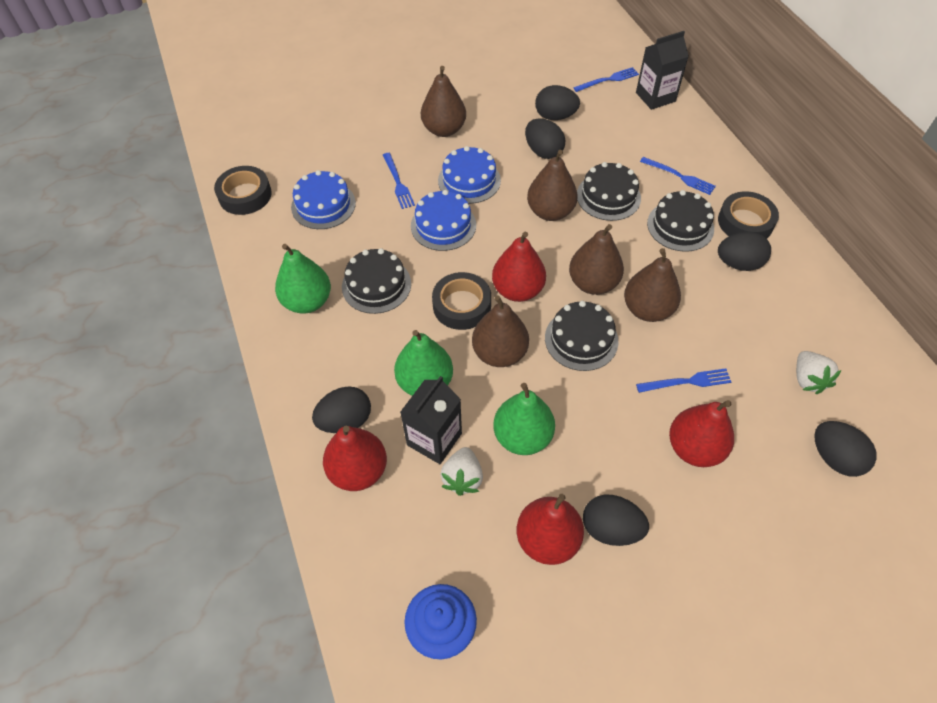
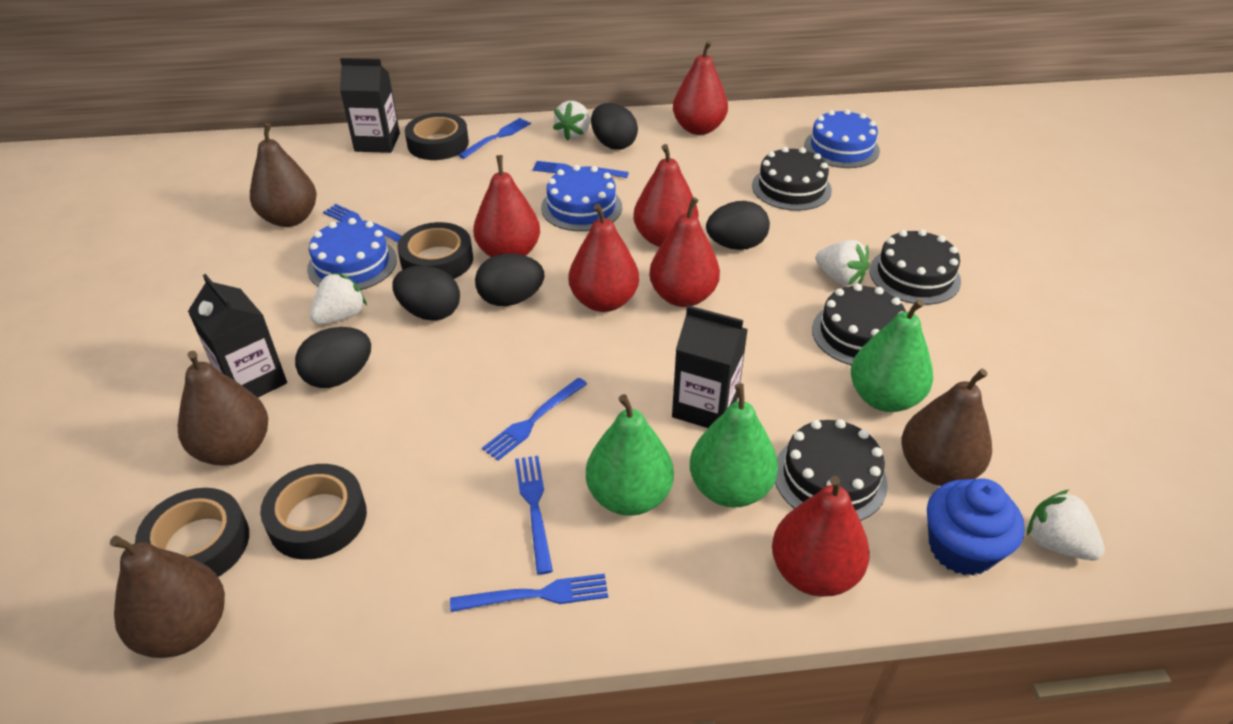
black carton: 2 -> 3
black egg: 6 -> 5
black tape: 3 -> 4
blue fork: 4 -> 6
brown pear: 5 -> 4
red pear: 4 -> 6
white strawberry: 2 -> 4

